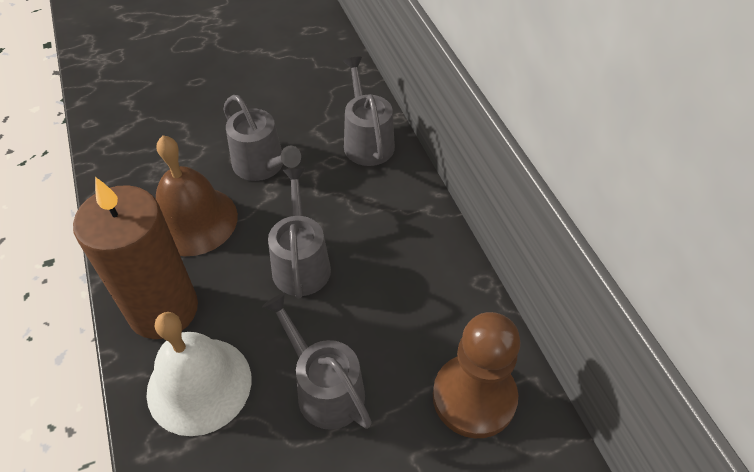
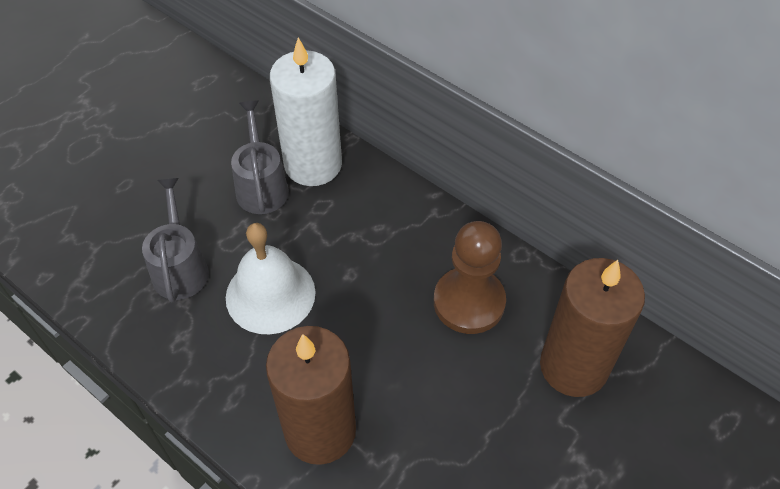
brown bell: 1 -> 0
brown candle: 1 -> 2
grey watering can: 4 -> 2
white candle: 0 -> 1

